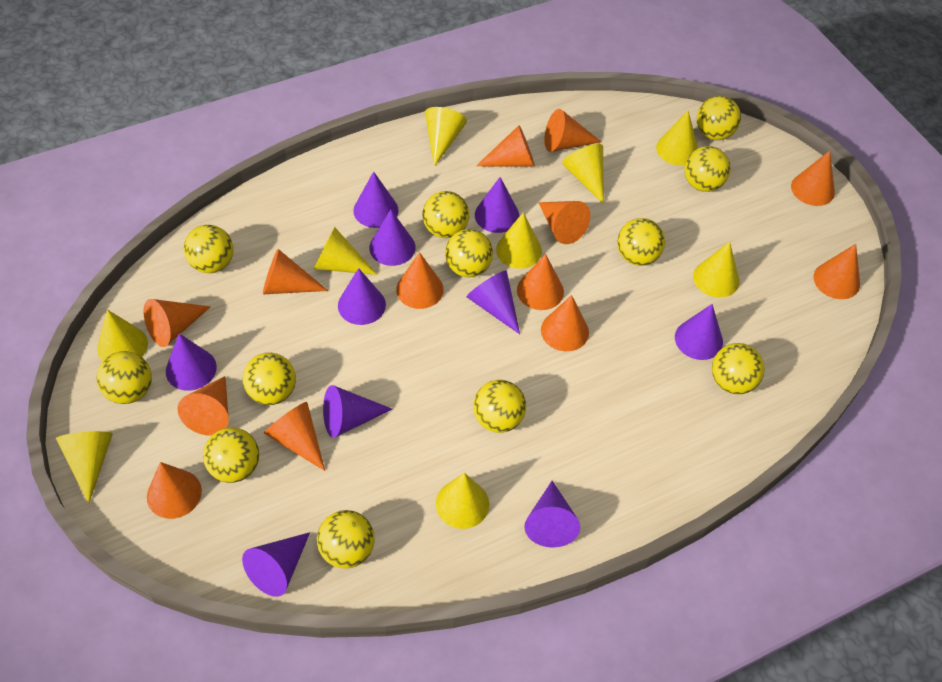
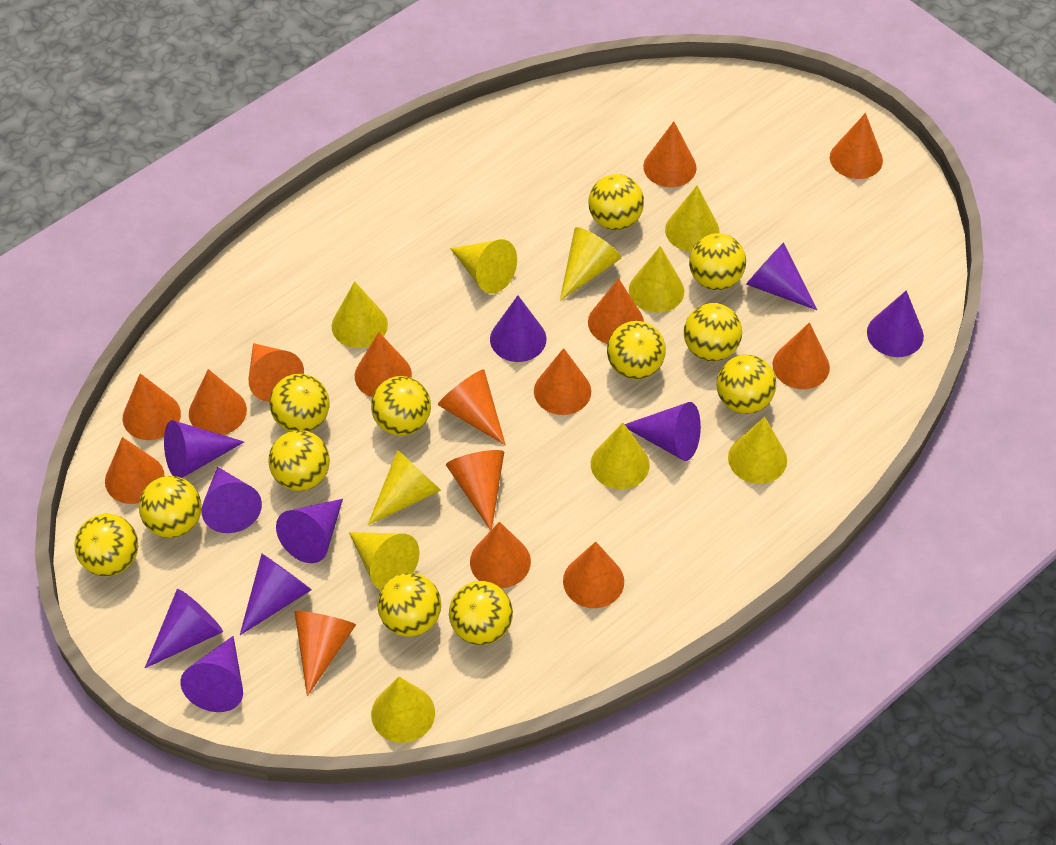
orange cone: 13 -> 15
yellow cone: 9 -> 10

